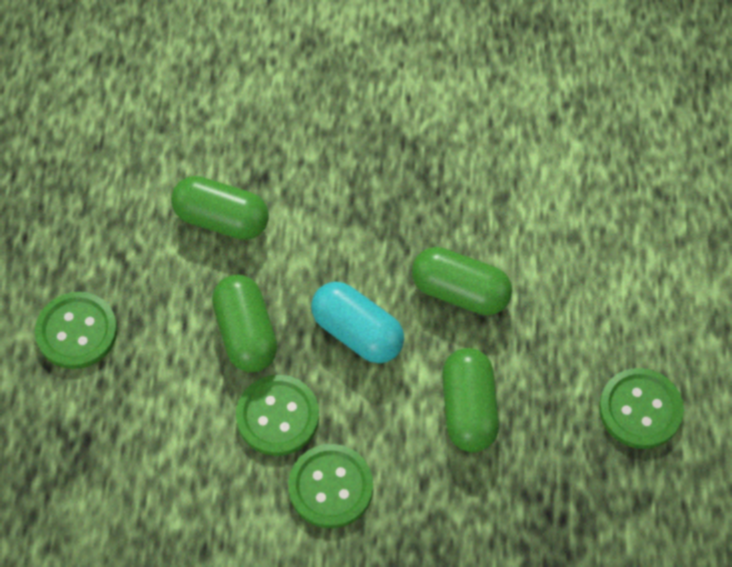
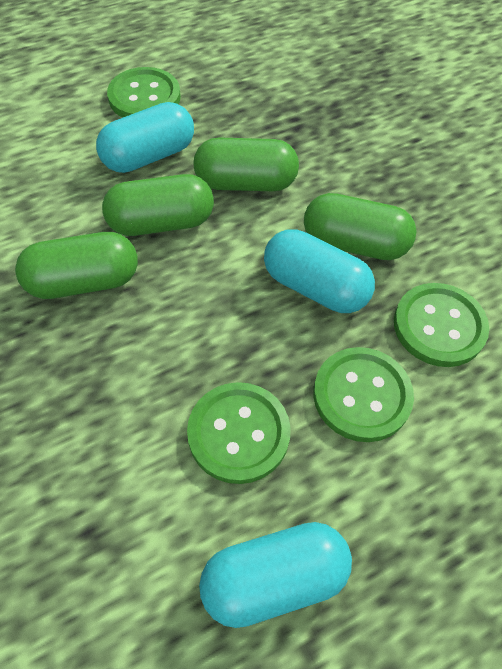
turquoise capsule: 1 -> 3

